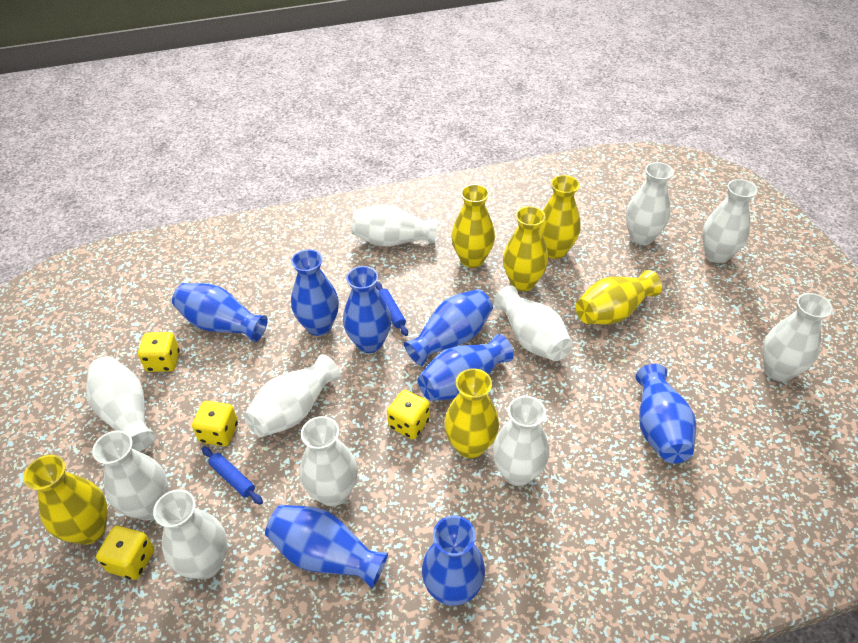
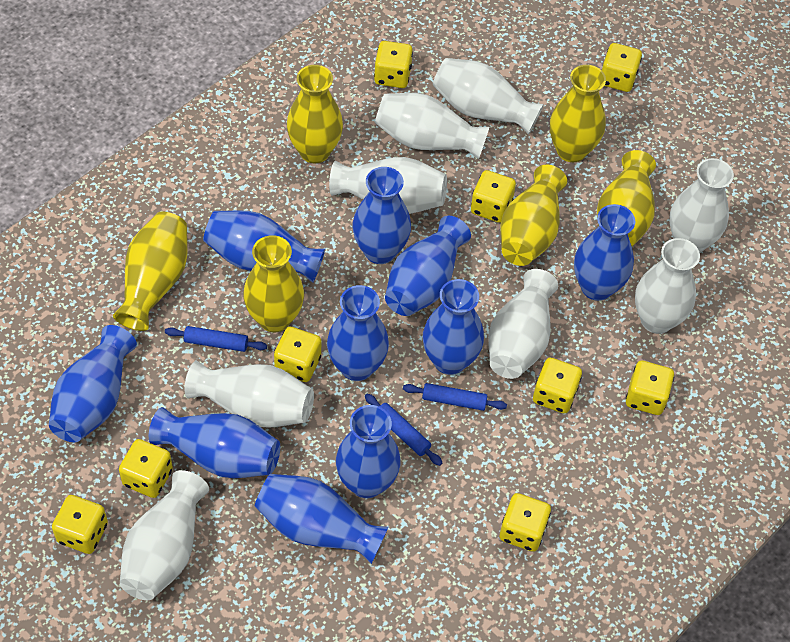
blue rolling pin: 2 -> 3
blue vase: 8 -> 10
white vase: 11 -> 8
yellow dice: 4 -> 9

